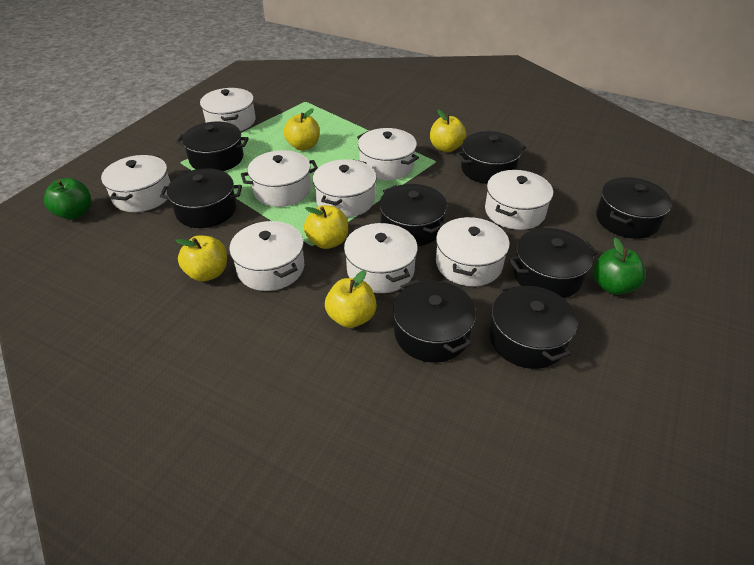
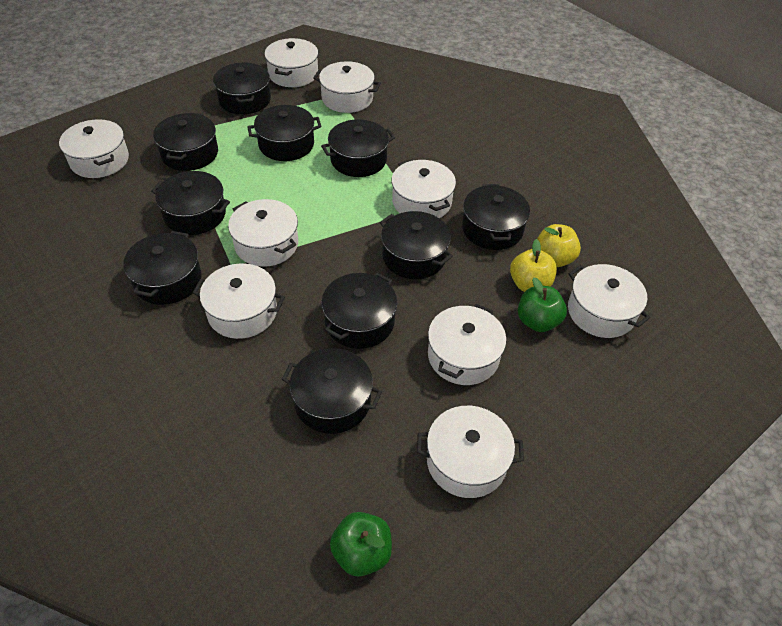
black pot: 8 -> 10
yellow apple: 5 -> 2

